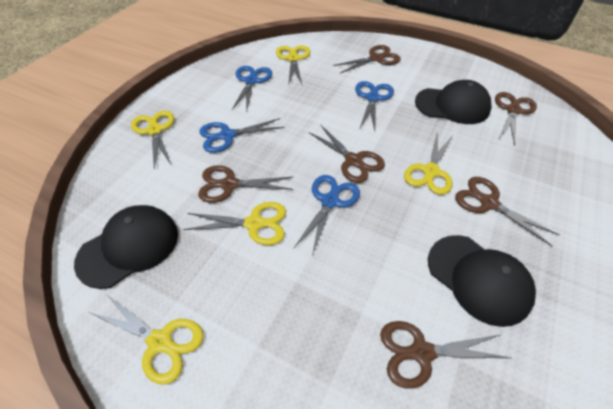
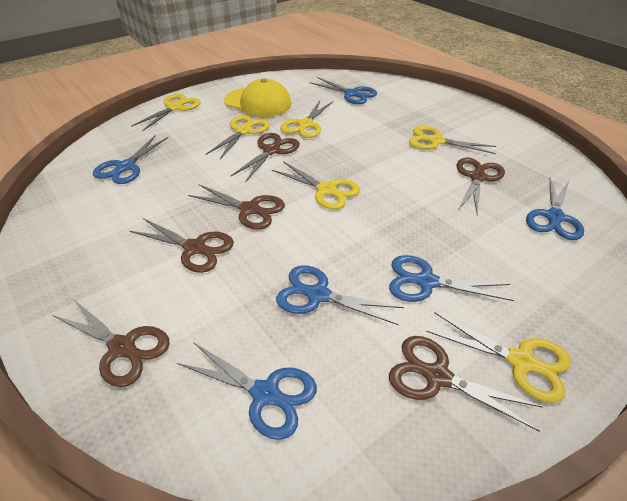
black cap: 3 -> 0
blue scissors: 4 -> 6
yellow cap: 0 -> 1
yellow scissors: 5 -> 6

